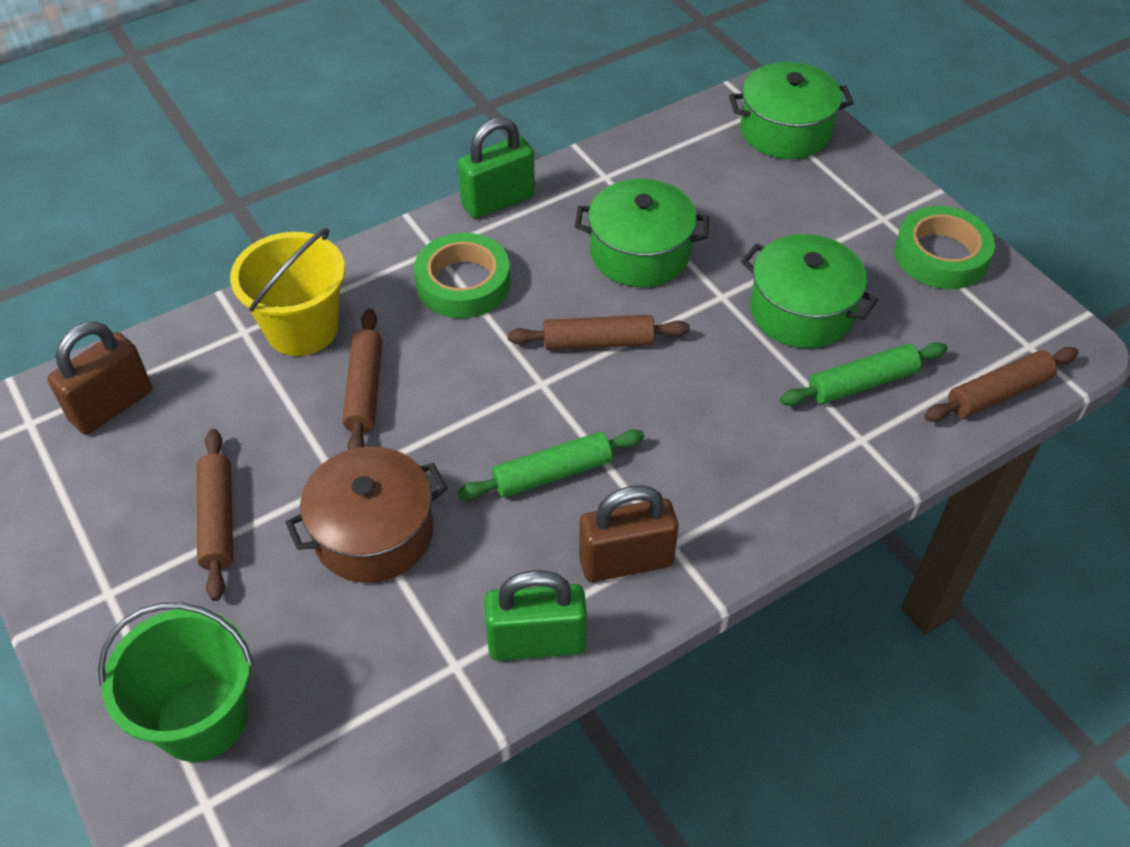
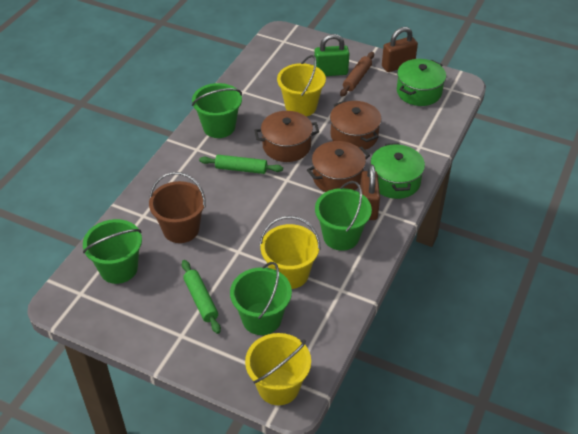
brown bucket: 0 -> 1
brown pot: 1 -> 3
brown rolling pin: 4 -> 1
green bucket: 1 -> 4
green padlock: 2 -> 1
green pot: 3 -> 2
green tape: 2 -> 0
yellow bucket: 1 -> 3

